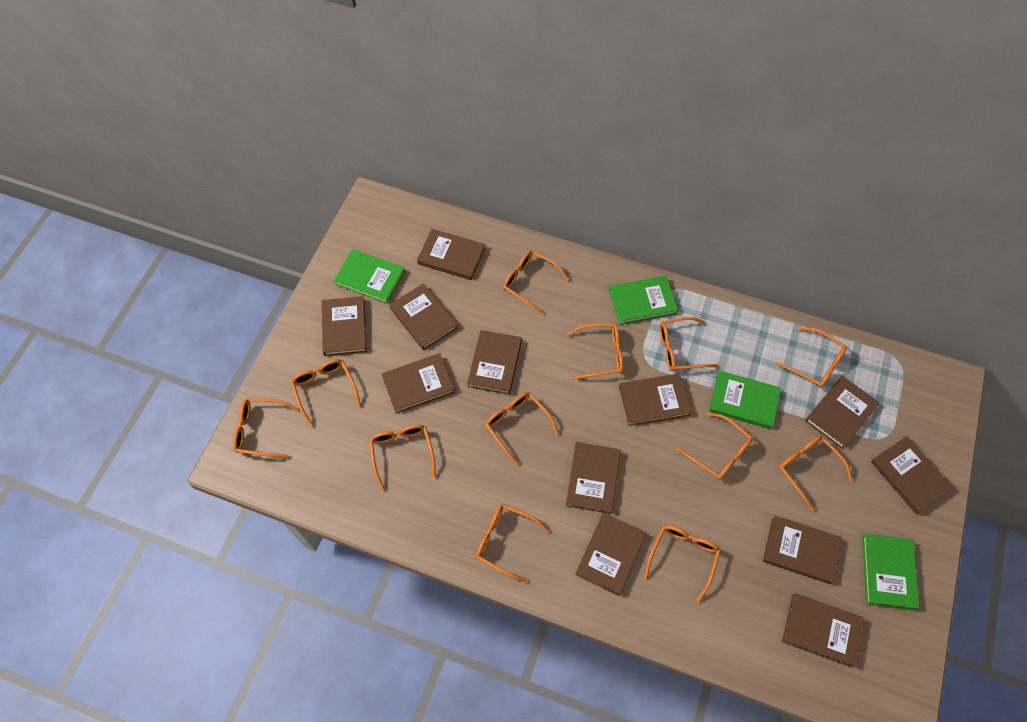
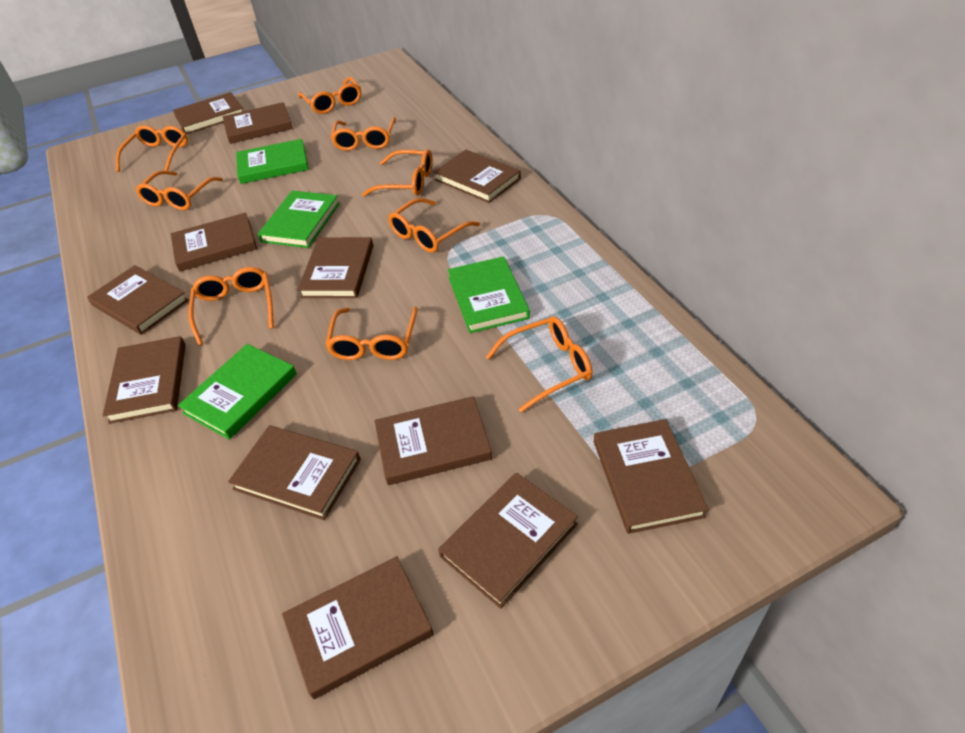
orange glasses: 12 -> 9

